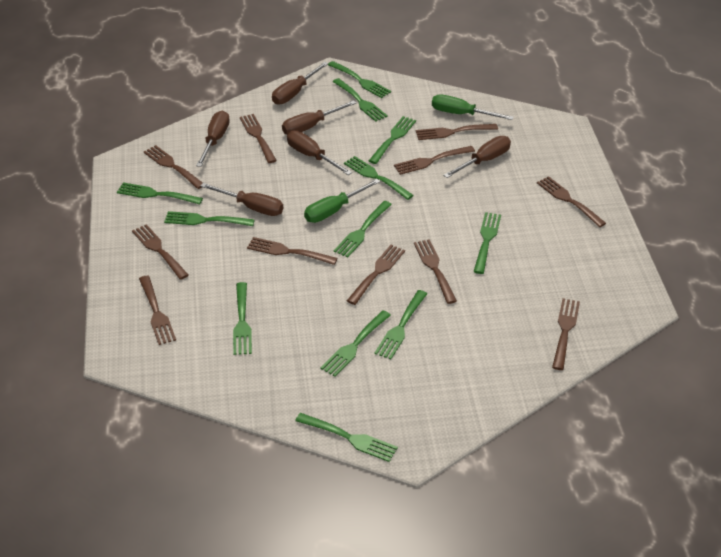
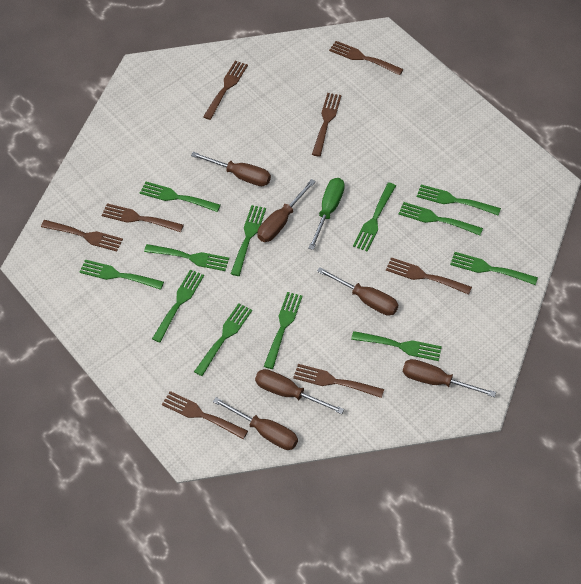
brown fork: 11 -> 8
green screwdriver: 2 -> 1

